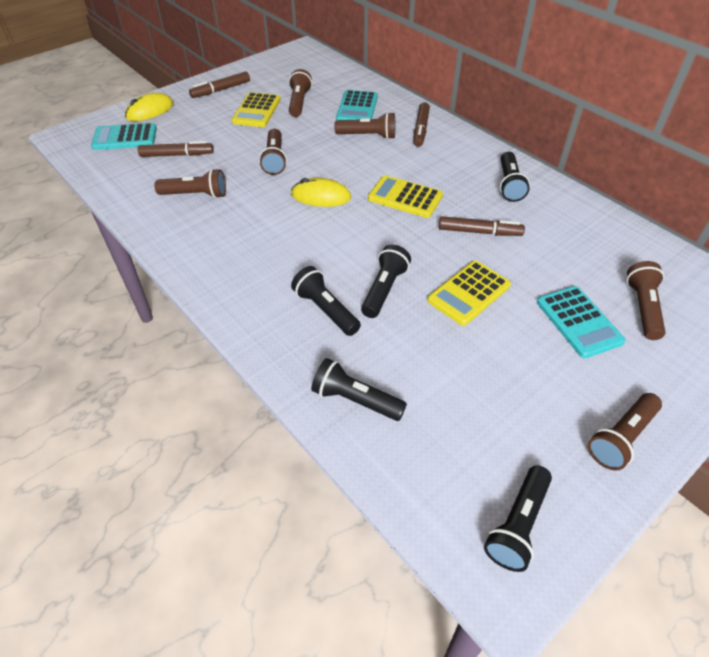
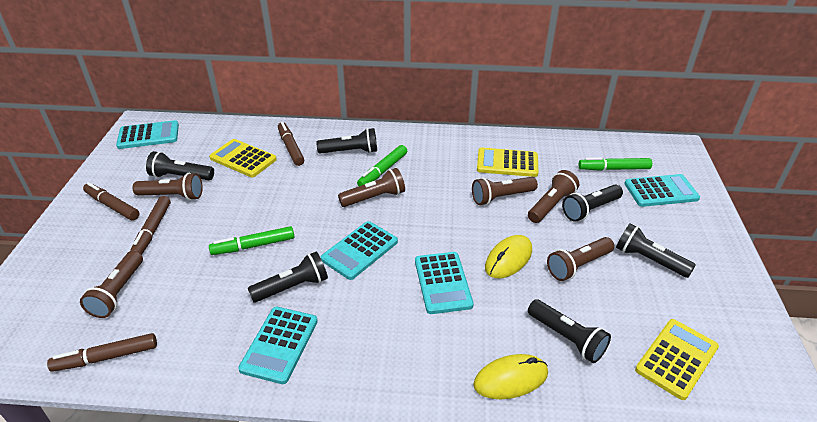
black flashlight: 5 -> 6
green marker: 0 -> 3
turquoise calculator: 3 -> 5

